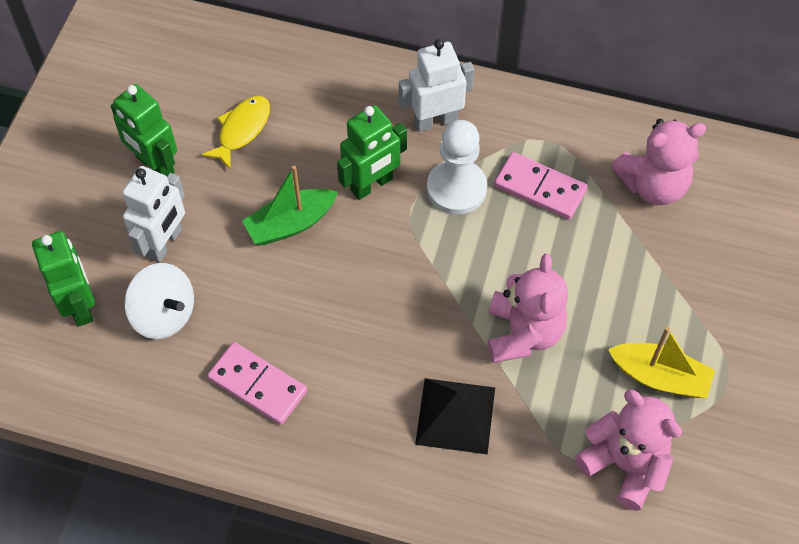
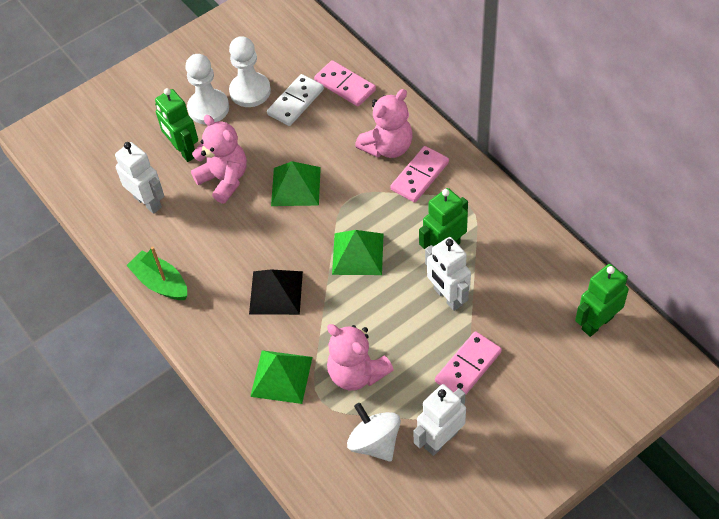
green pyramid: 0 -> 3
pink domino: 2 -> 3
white domino: 0 -> 1
white pawn: 1 -> 2
white robot: 2 -> 3
yellow boat: 1 -> 0
yellow fish: 1 -> 0

